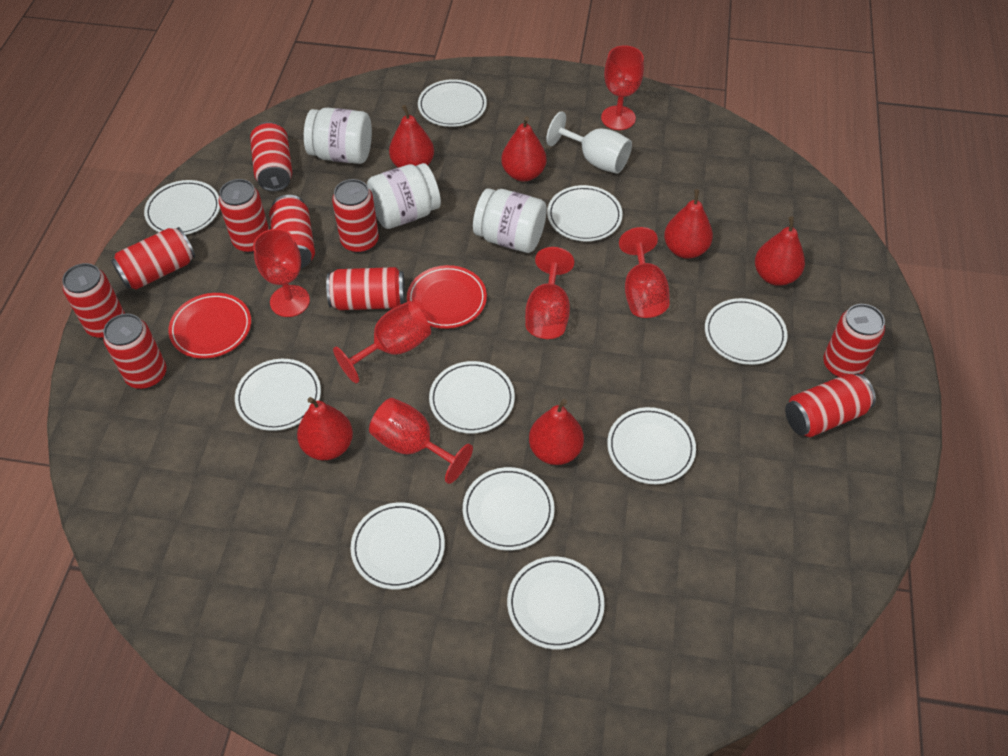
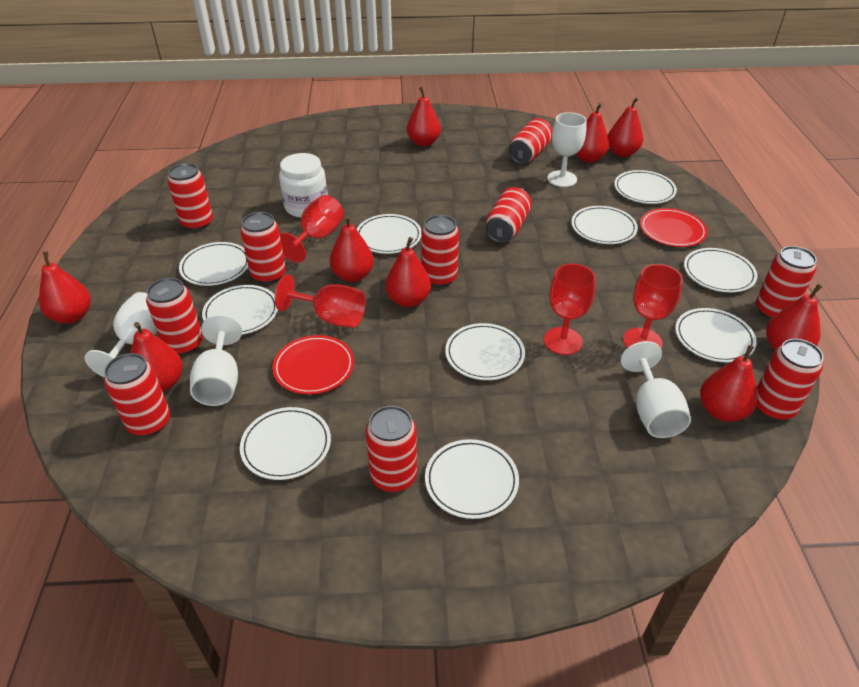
red goblet: 6 -> 4
red pear: 6 -> 9
white goblet: 1 -> 4
white jar: 3 -> 1

